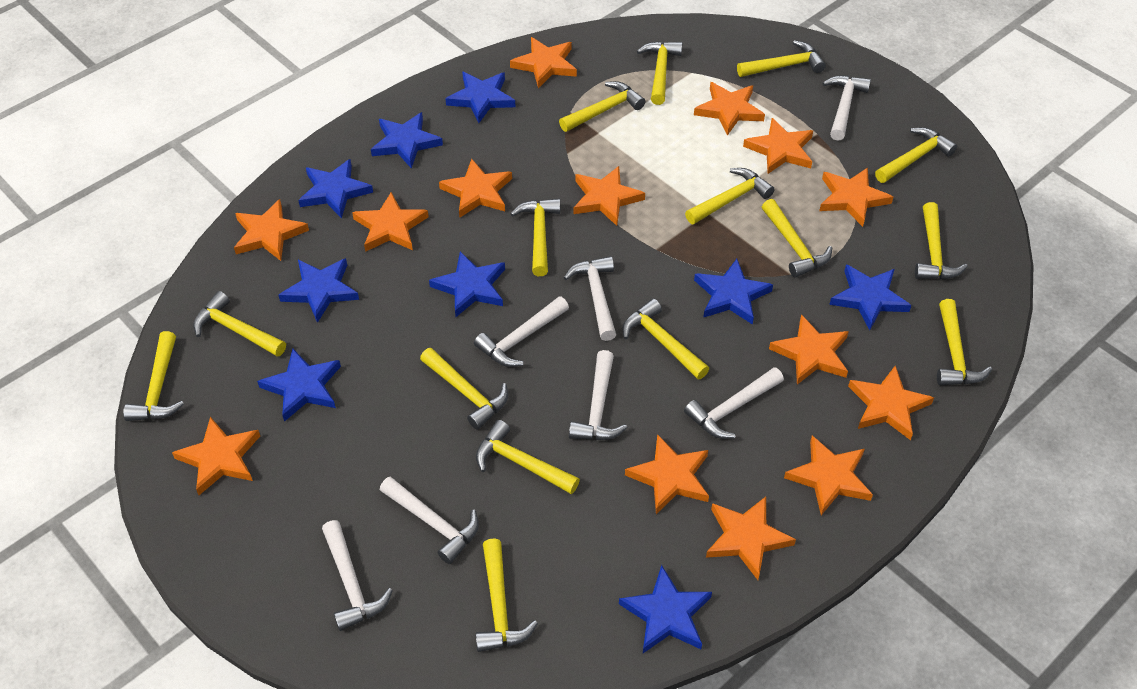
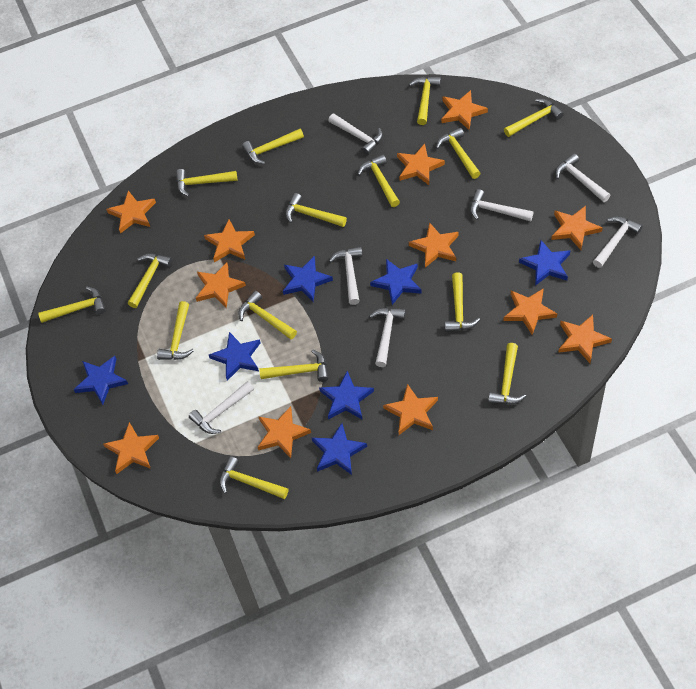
blue star: 9 -> 7
orange star: 14 -> 12

